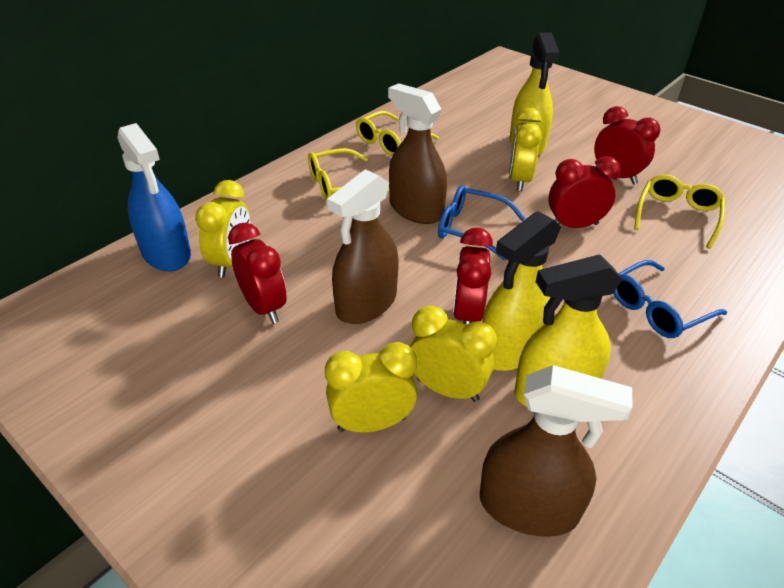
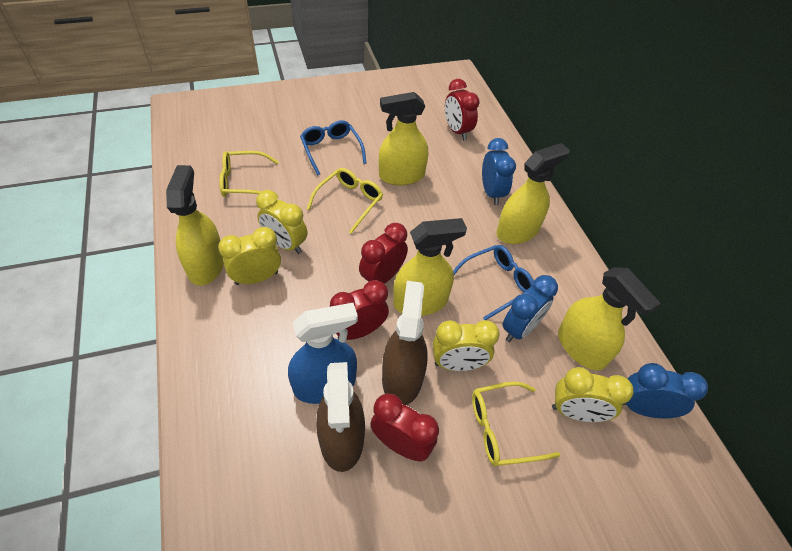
blue clock: 0 -> 3
brown spray bottle: 3 -> 2
yellow spray bottle: 3 -> 5

